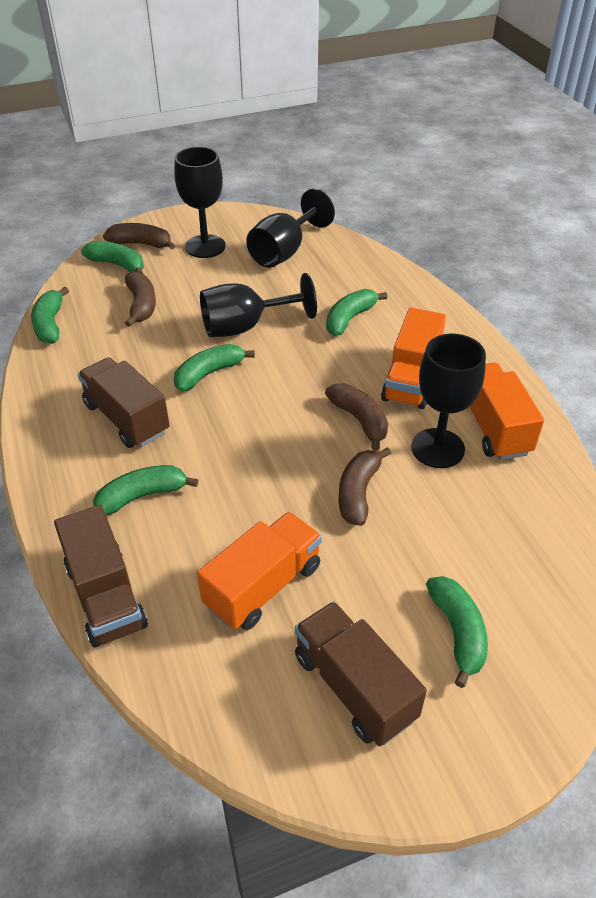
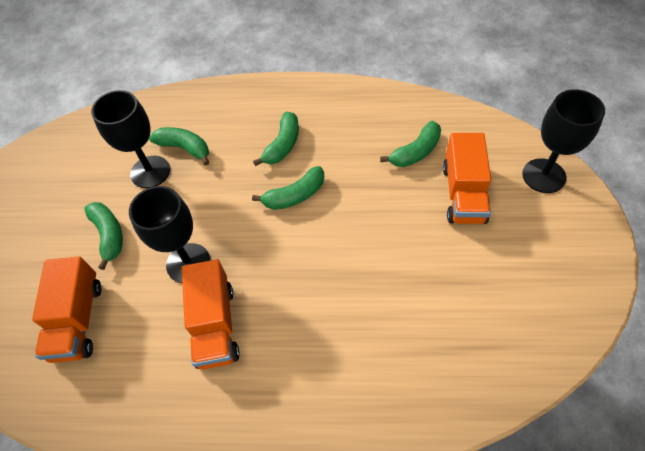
black goblet: 4 -> 3
brown banana: 4 -> 0
brown truck: 3 -> 0
green banana: 6 -> 5

